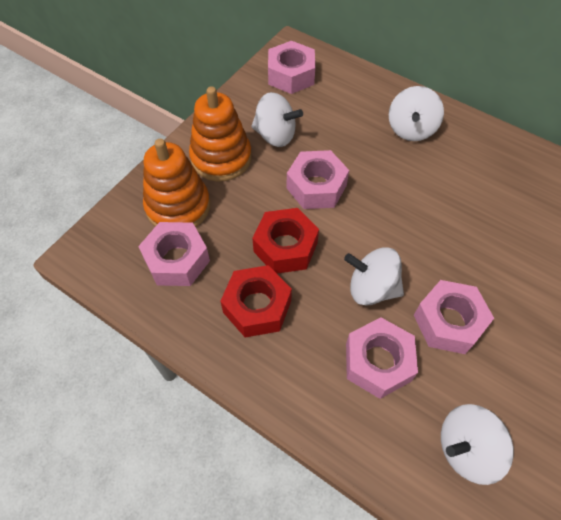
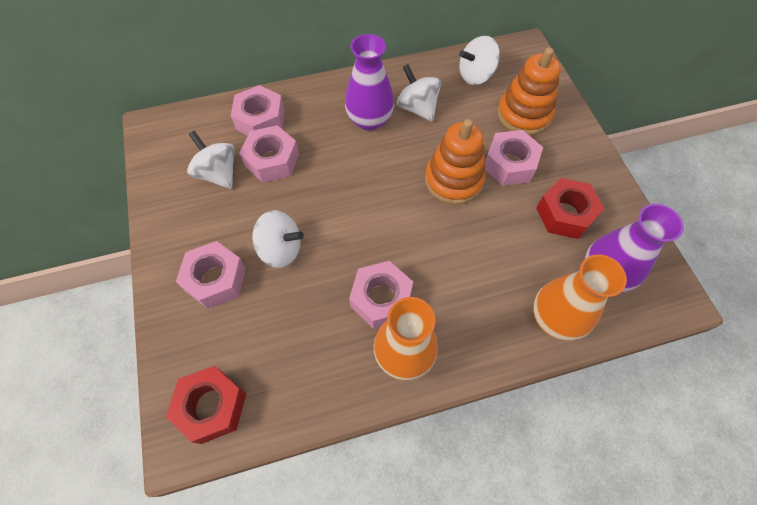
orange vase: 0 -> 2
purple vase: 0 -> 2

